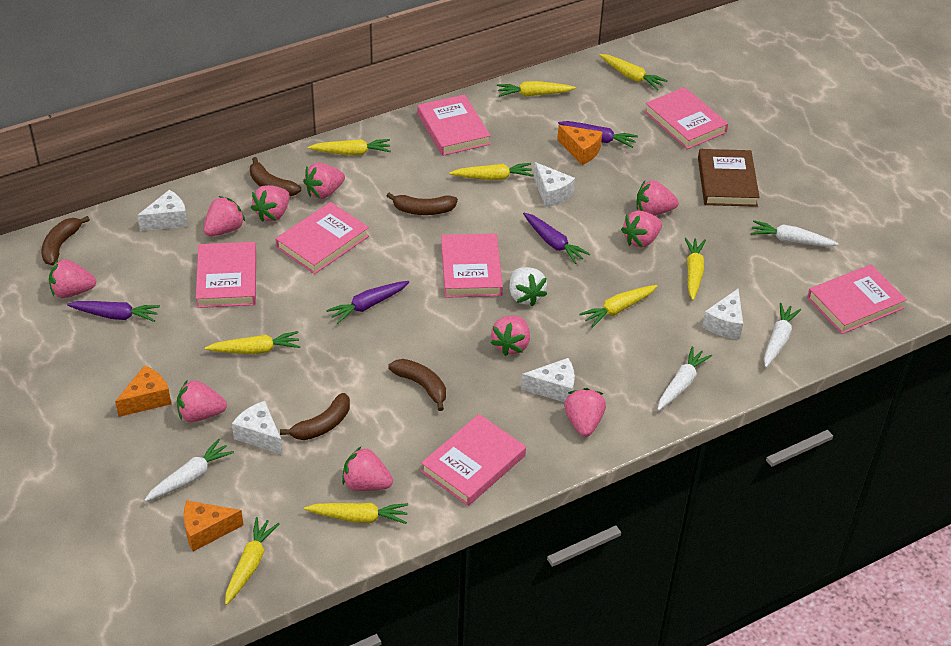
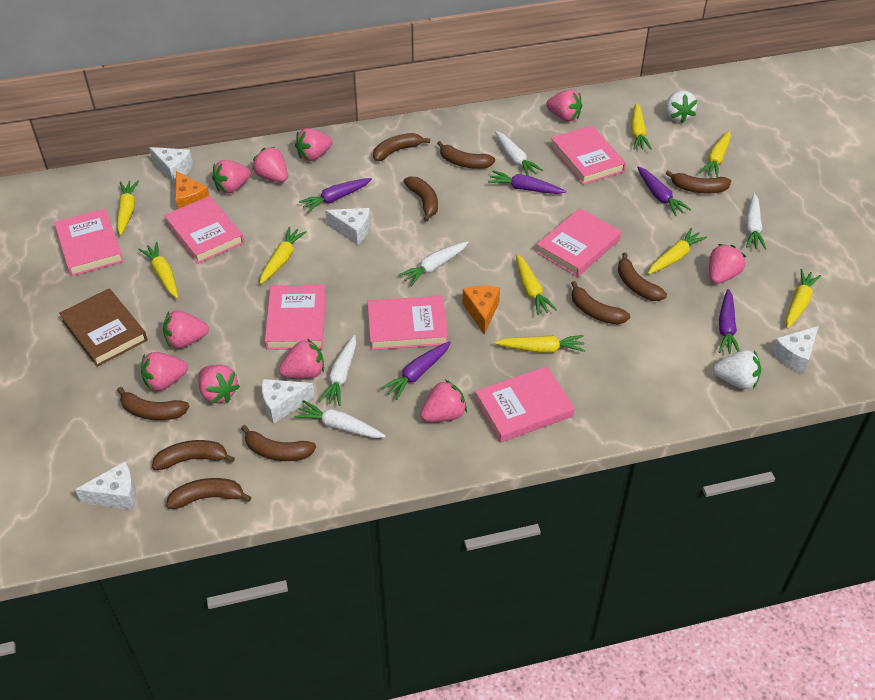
brown banana: 5 -> 10
orange cheese: 3 -> 2
purple carrot: 4 -> 5
white carrot: 4 -> 5
white strawberry: 1 -> 2

